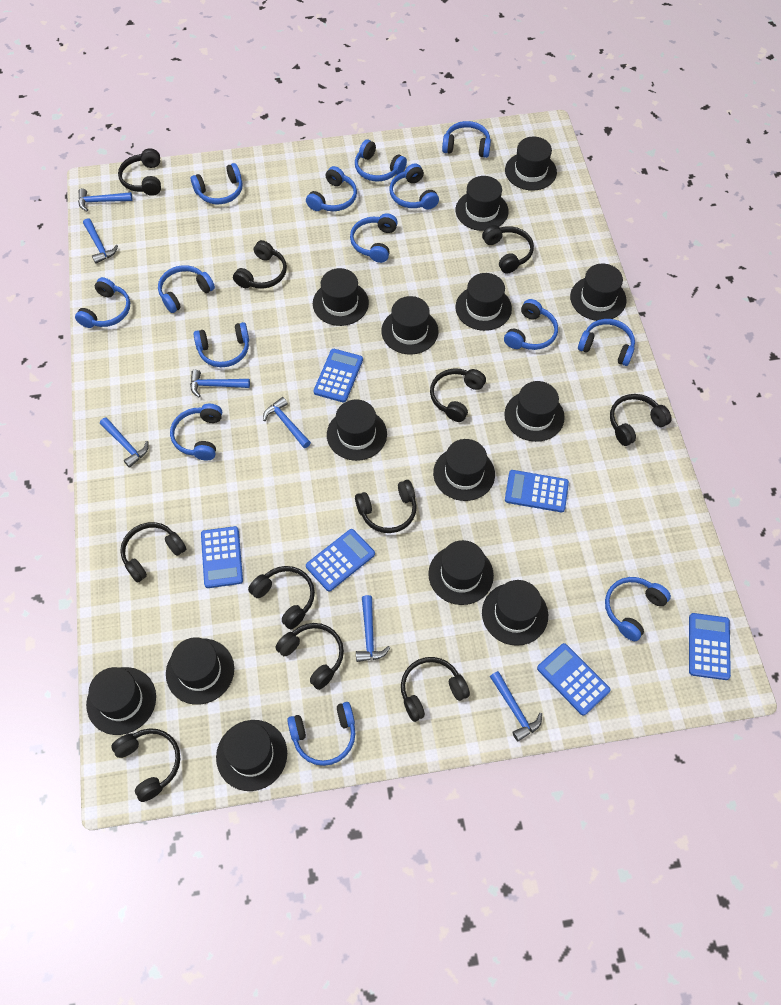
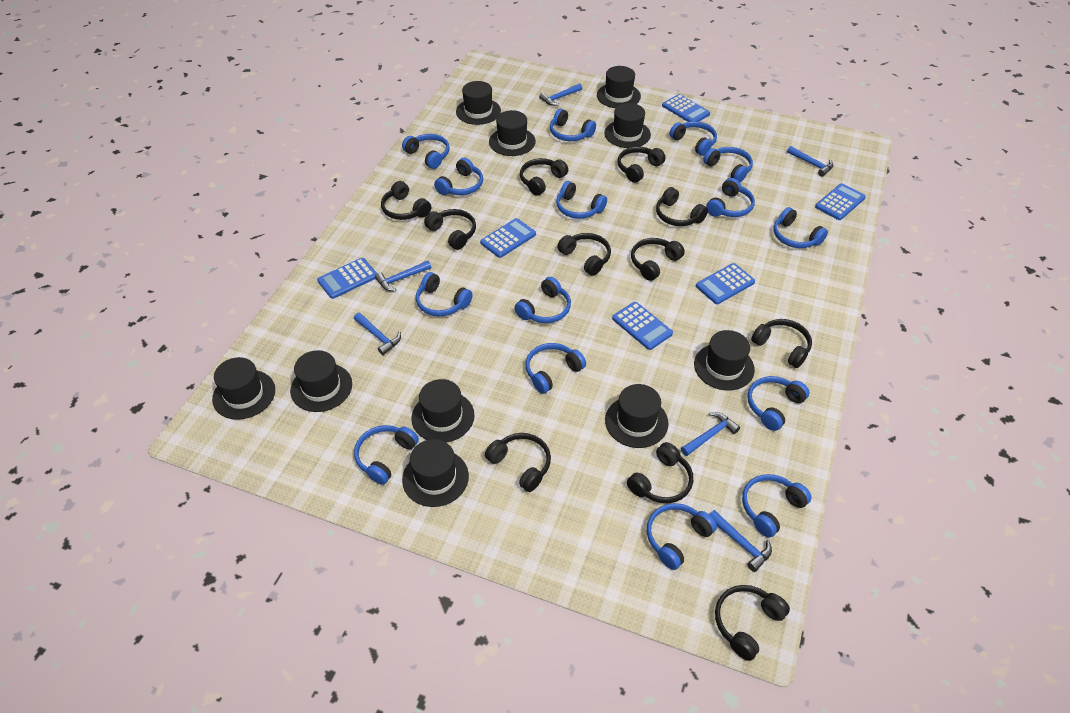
black hat: 14 -> 10
blue hammer: 7 -> 6
blue headphones: 14 -> 15

